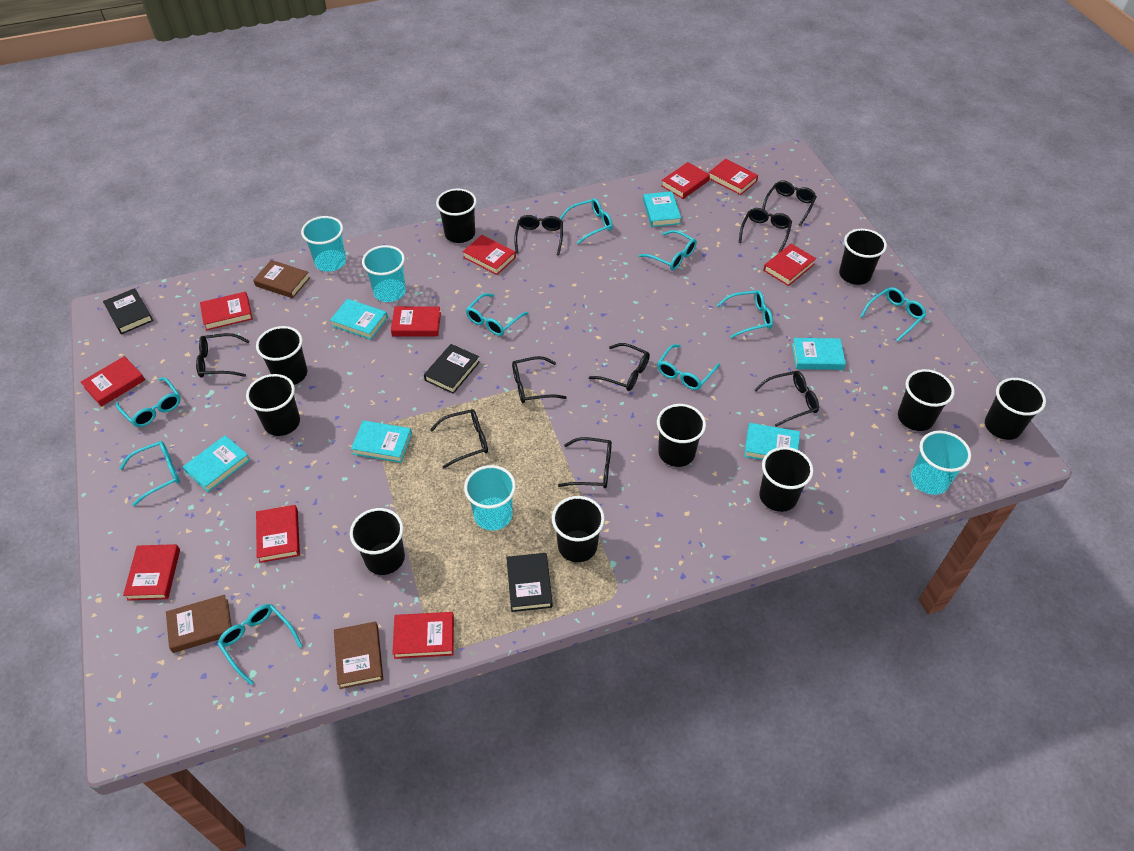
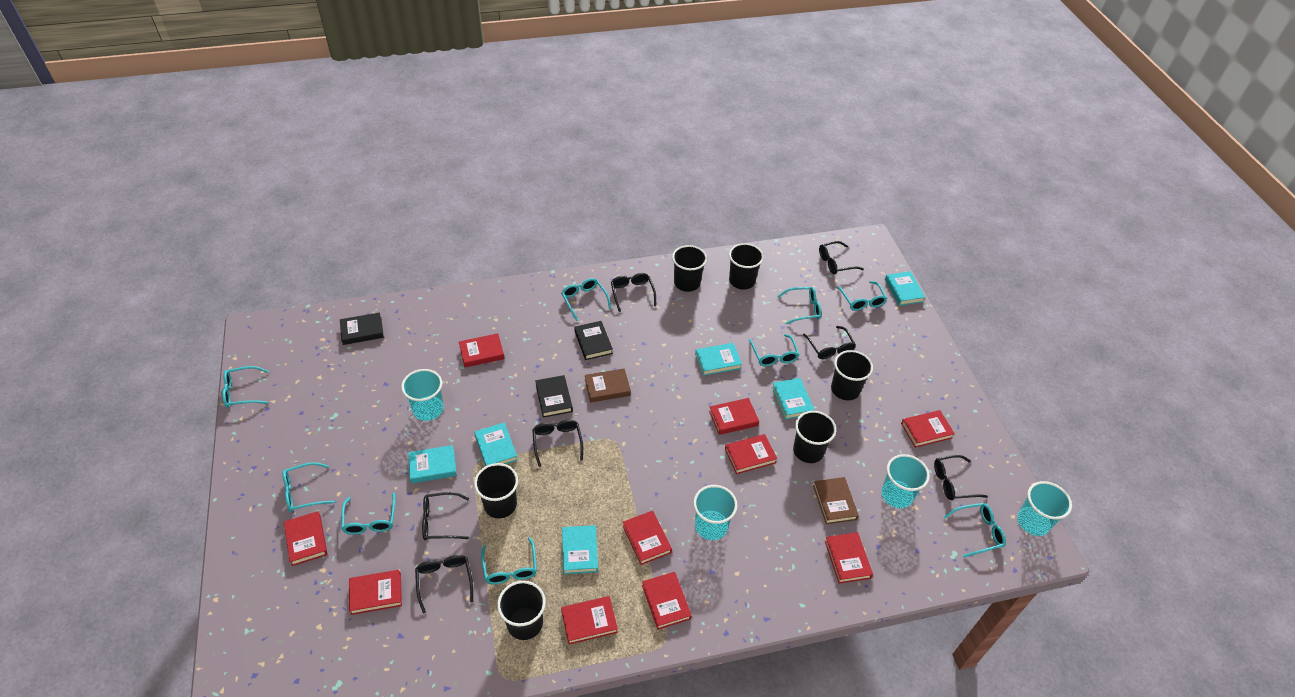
black cup: 10 -> 6
black glasses: 9 -> 7
brown book: 3 -> 2

